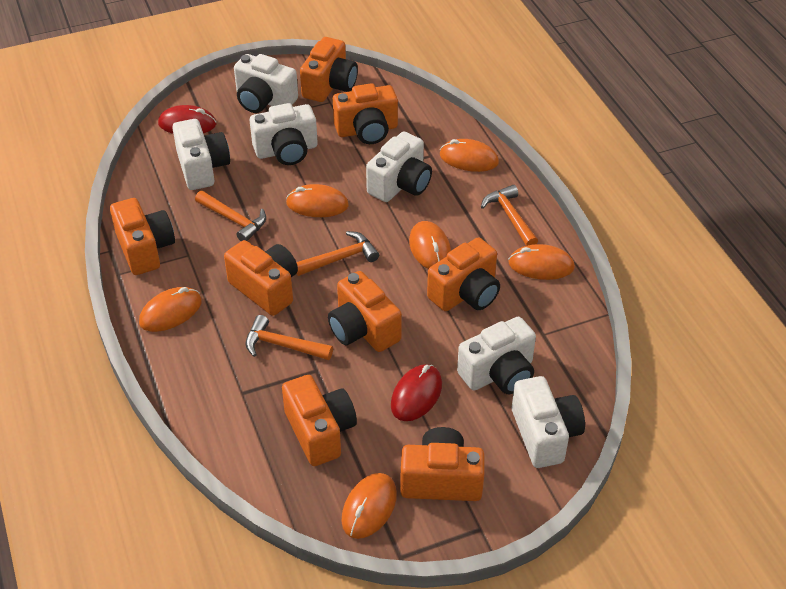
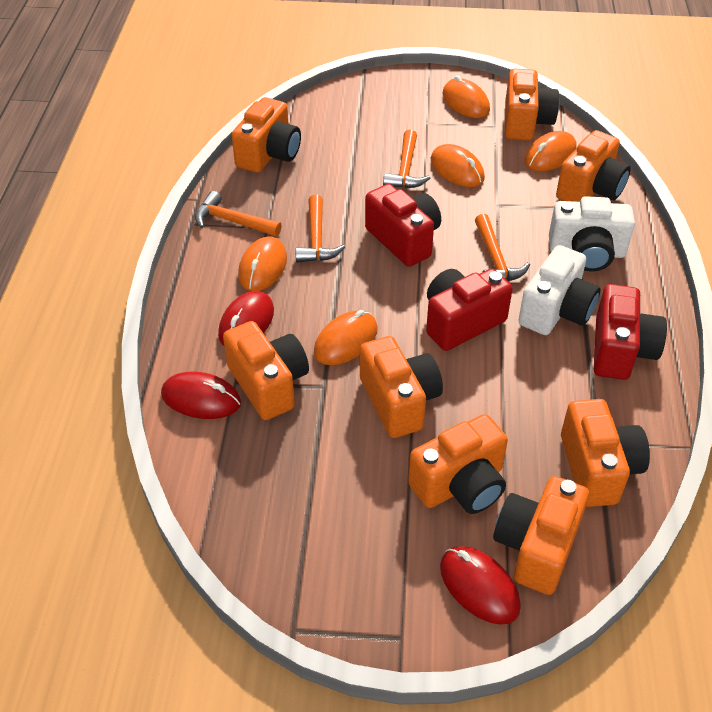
orange mouse: 6 -> 5
red camera: 0 -> 3
red mouse: 2 -> 3
white camera: 6 -> 2

